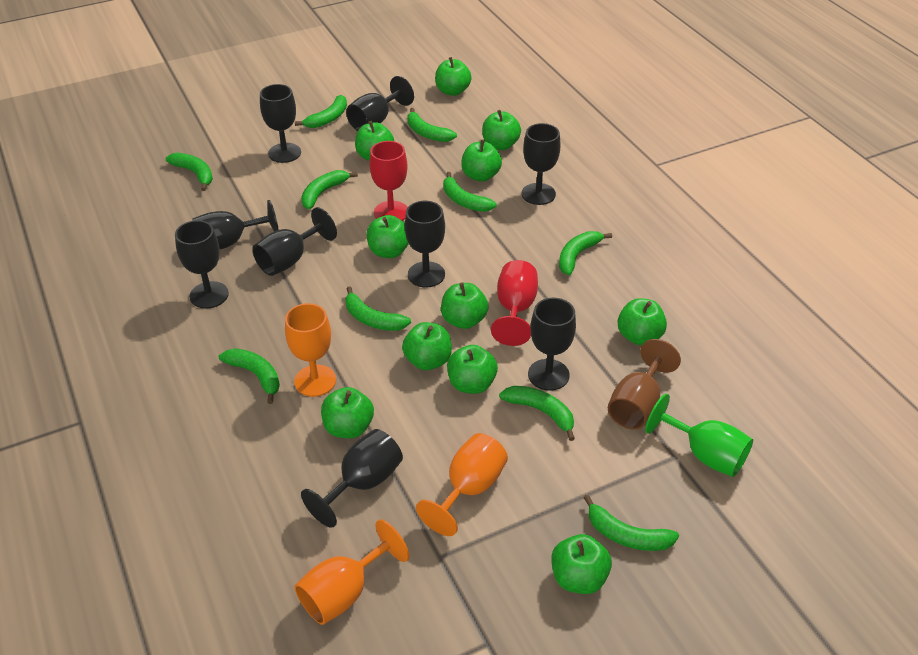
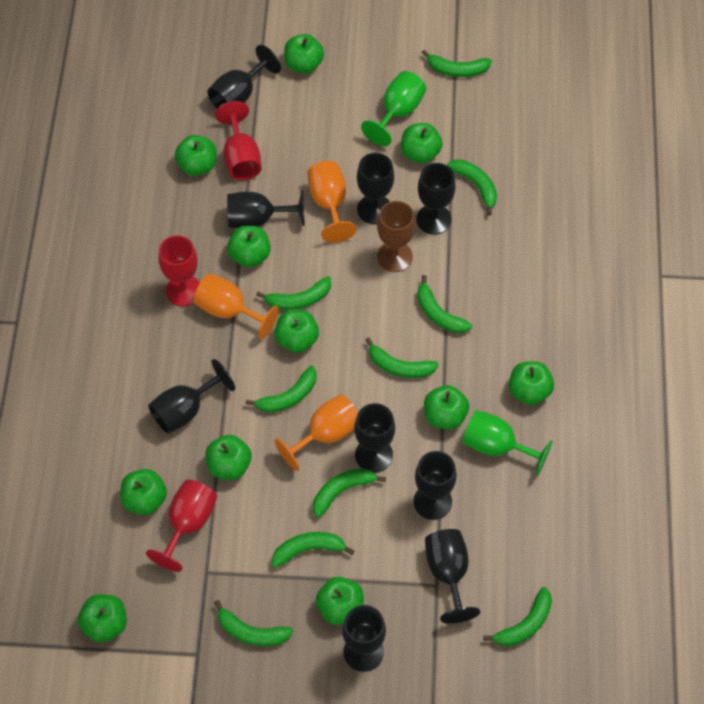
green goblet: 1 -> 2
red goblet: 2 -> 3

